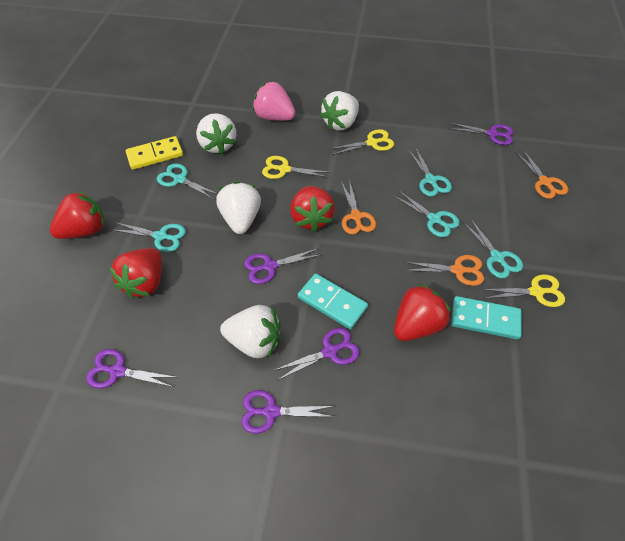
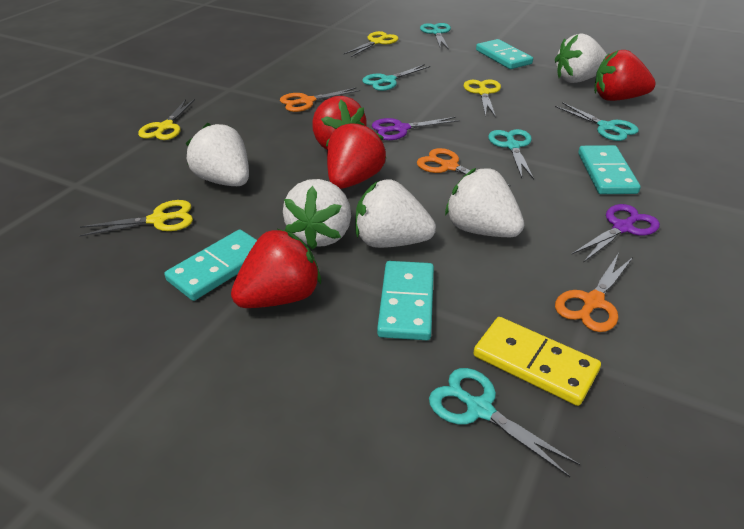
pink strawberry: 1 -> 0
purple scissors: 5 -> 2
turquoise domino: 2 -> 4
white strawberry: 4 -> 5
yellow scissors: 3 -> 4

